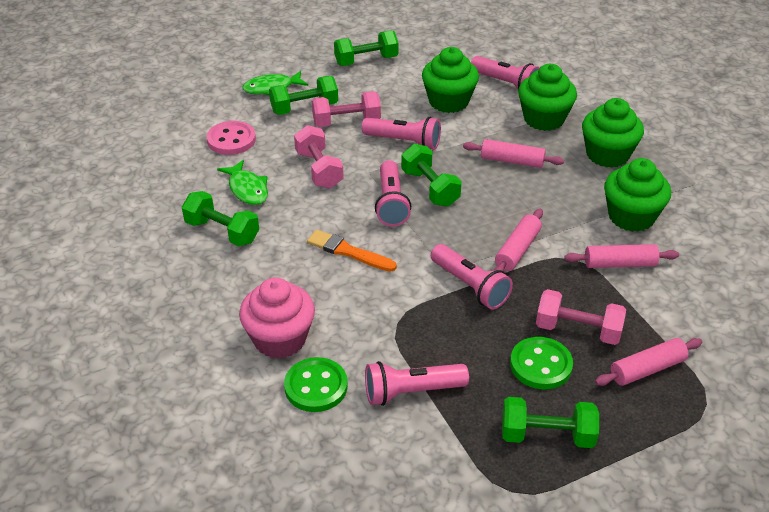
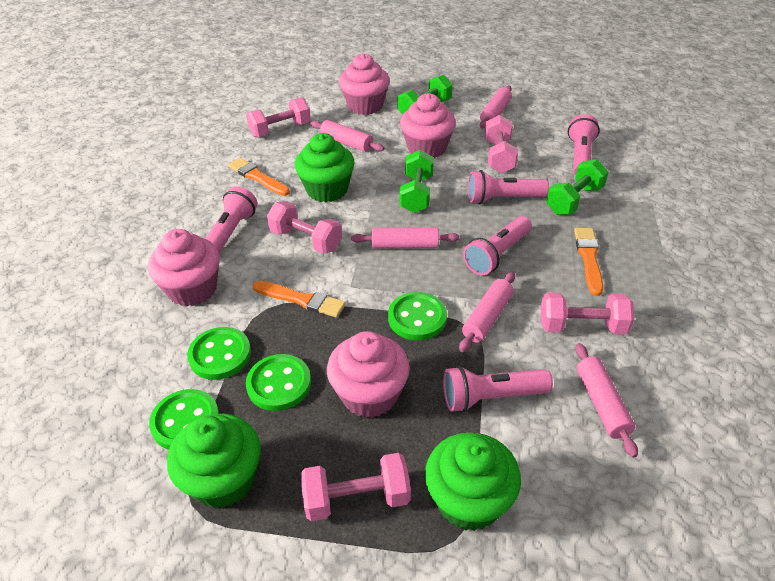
green button: 2 -> 4
green cupcake: 4 -> 3
green dumbbell: 5 -> 3
green fish: 2 -> 0
orange brush: 1 -> 3
pink button: 1 -> 0
pink cupcake: 1 -> 4
pink dumbbell: 3 -> 5
pink rolling pin: 4 -> 5

